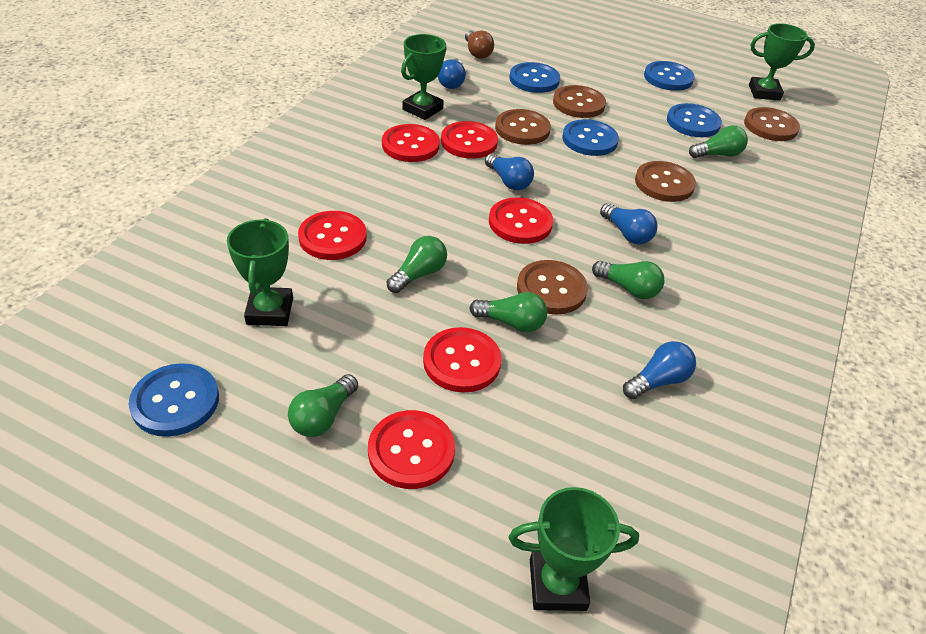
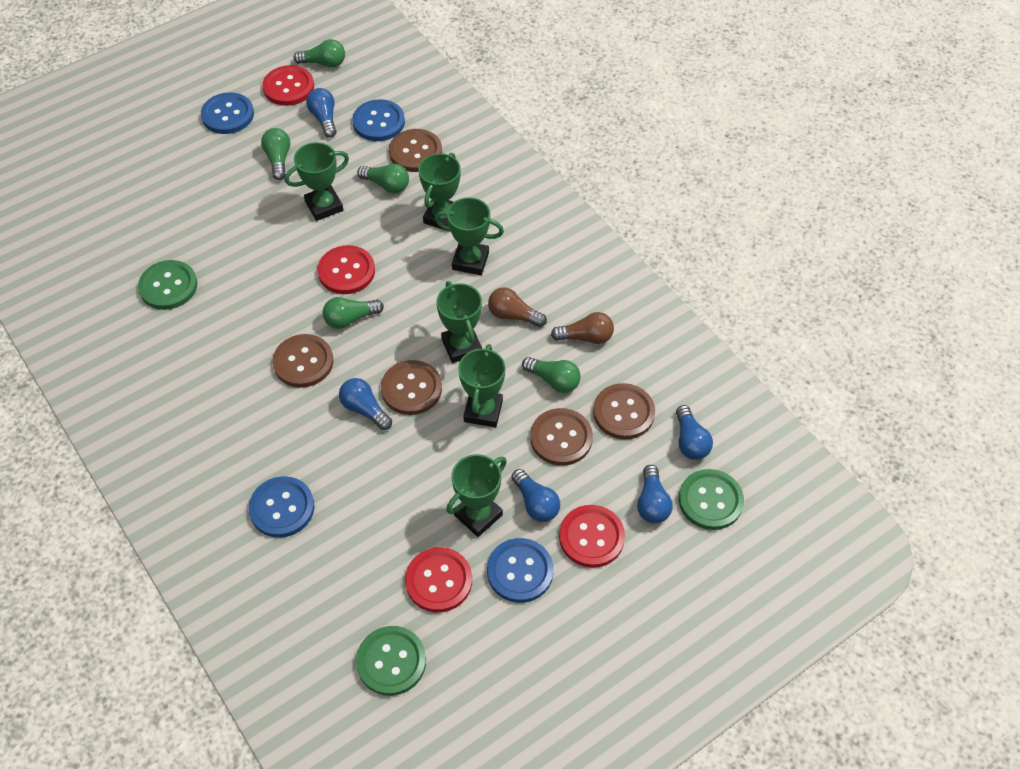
blue button: 5 -> 4
blue light bulb: 4 -> 5
brown light bulb: 1 -> 2
green button: 0 -> 3
green trophy: 4 -> 6
red button: 6 -> 4

